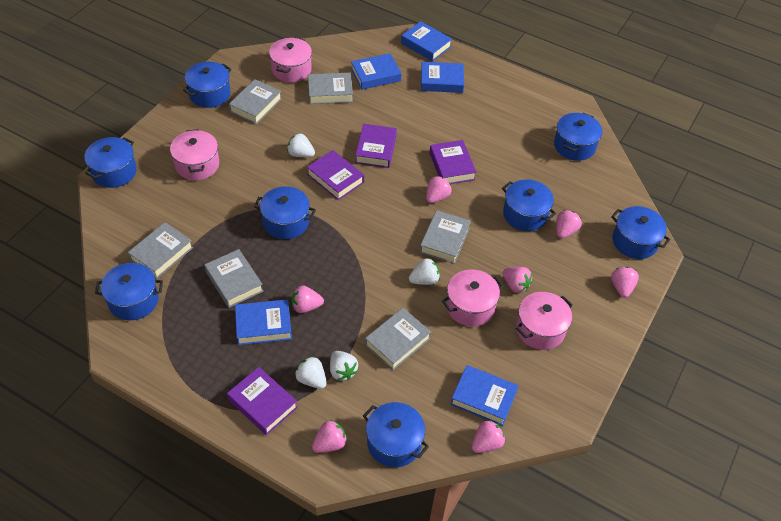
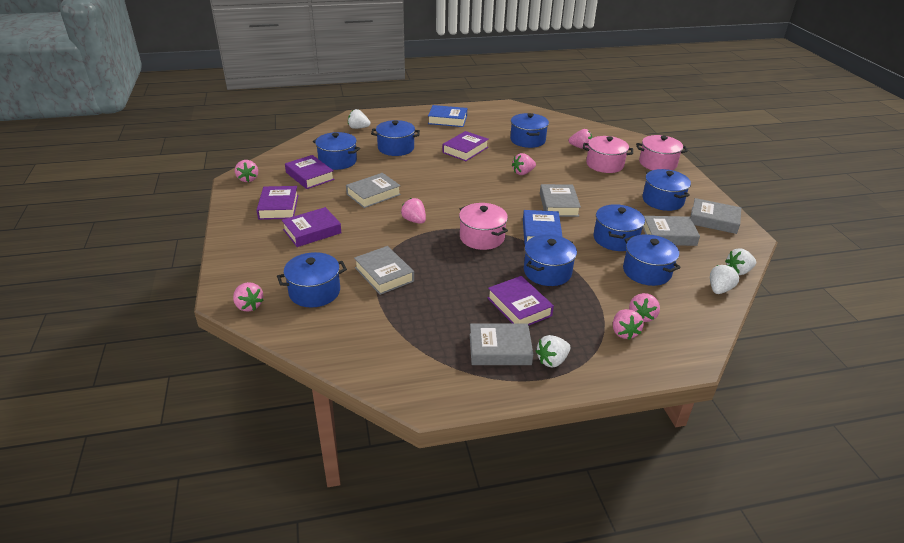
blue book: 5 -> 2
pink pot: 4 -> 3
purple book: 4 -> 5

